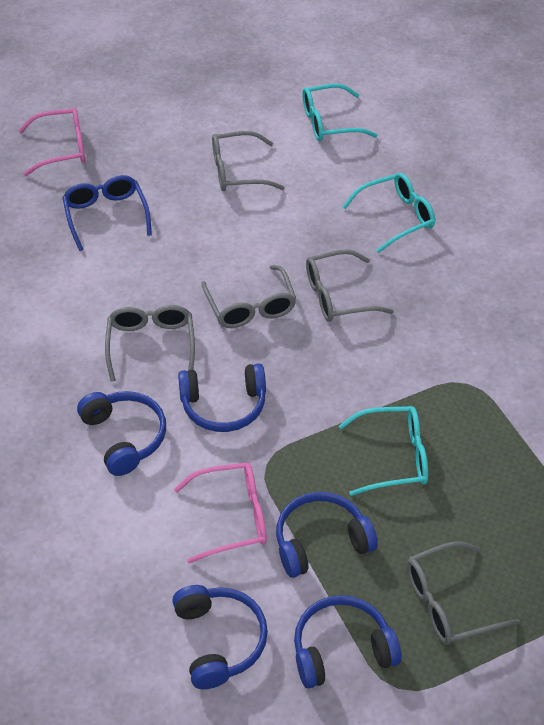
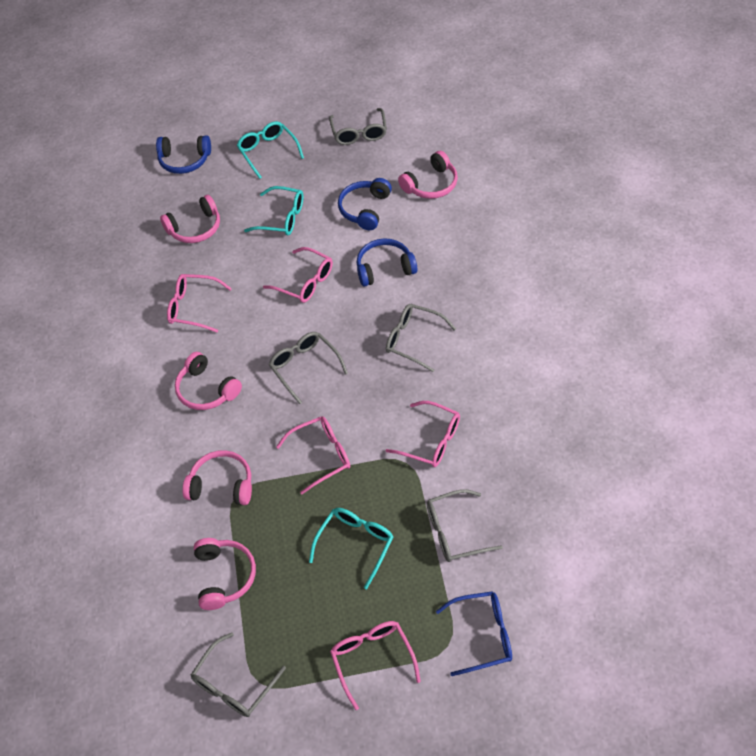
blue headphones: 5 -> 3
pink glasses: 2 -> 5
pink headphones: 0 -> 5

